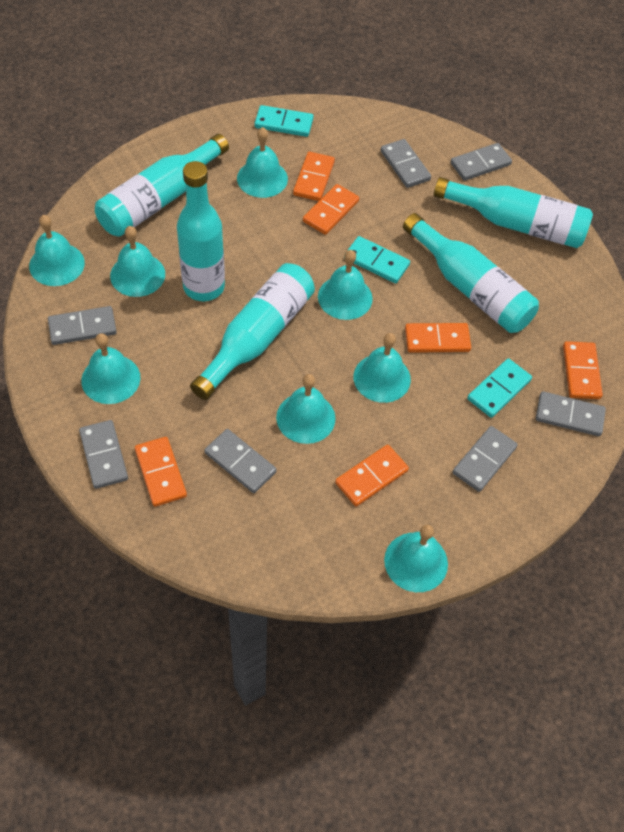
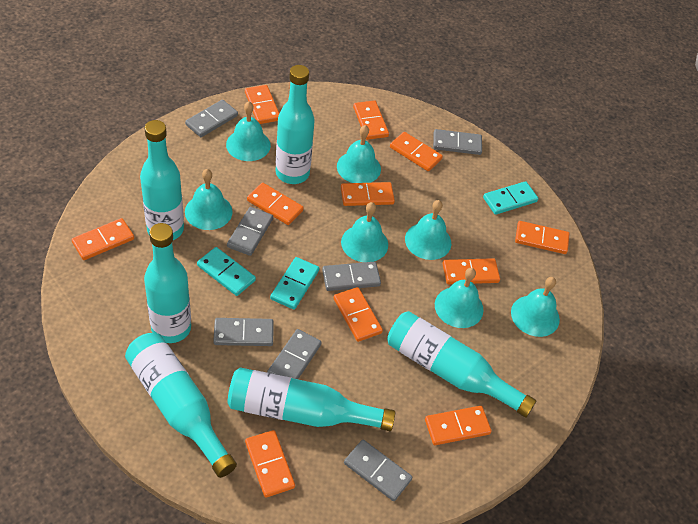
orange domino: 6 -> 11
turquoise bell: 8 -> 7
turquoise bottle: 5 -> 6

